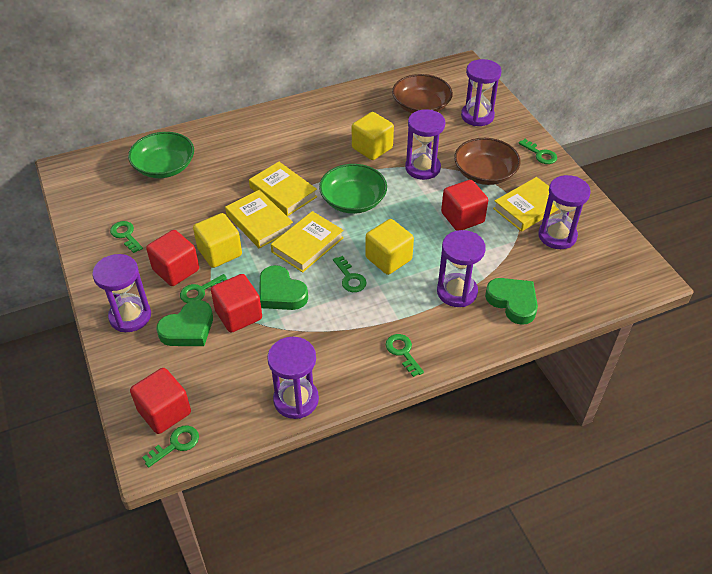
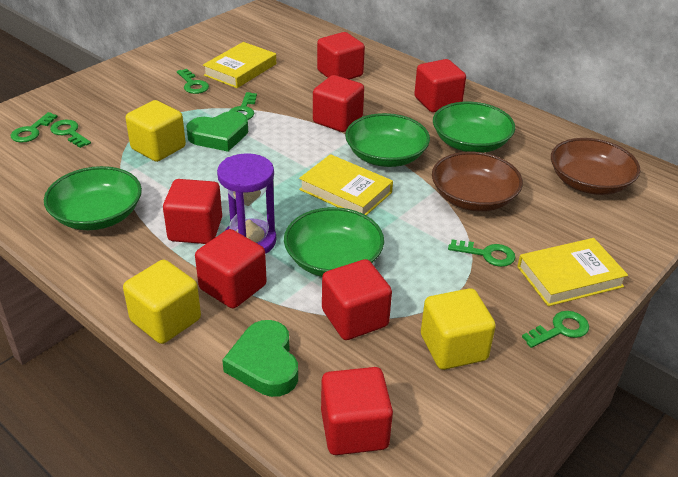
green bowl: 2 -> 4
green heart: 3 -> 2
purple hourglass: 6 -> 1
red cube: 4 -> 7
yellow book: 4 -> 3

